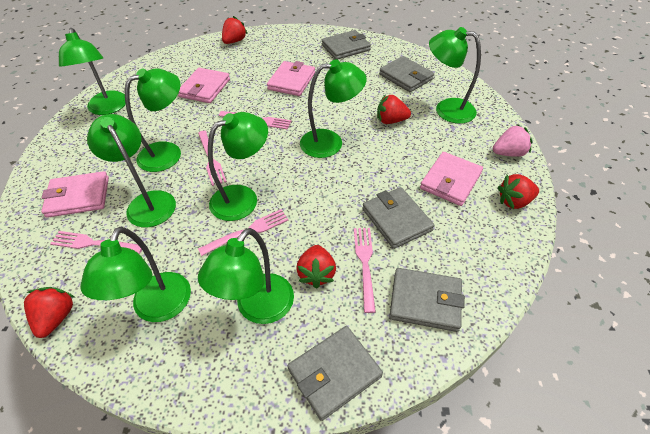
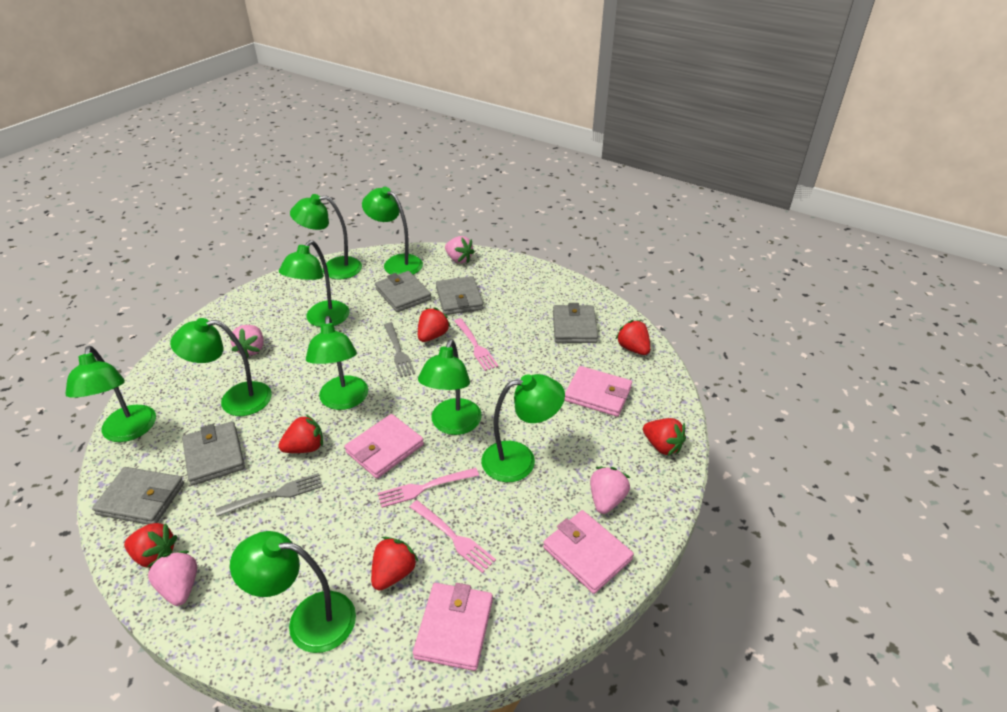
green lamp: 8 -> 9
grey fork: 0 -> 2
pink fork: 5 -> 3
pink strawberry: 1 -> 4
red strawberry: 5 -> 6

